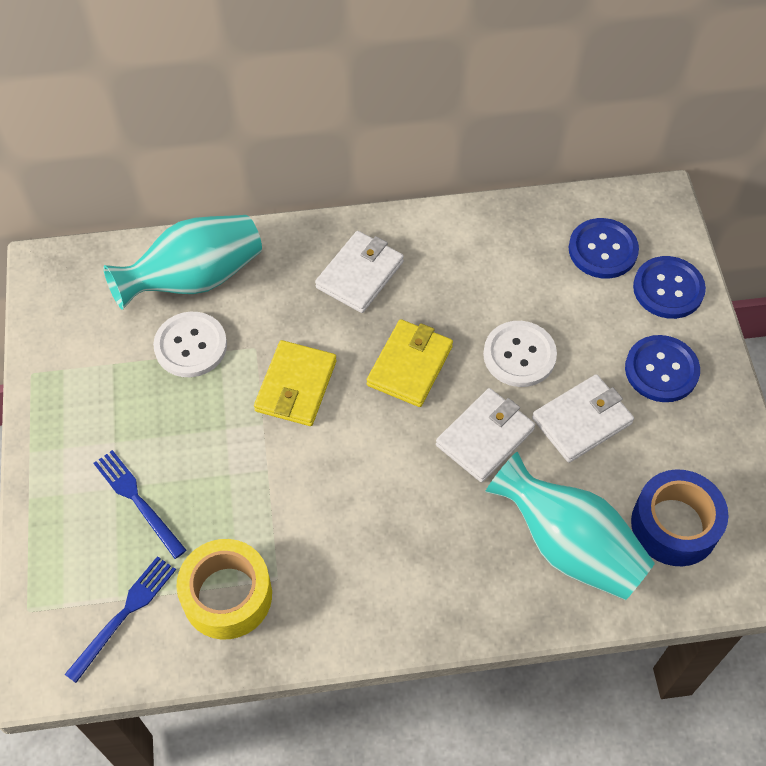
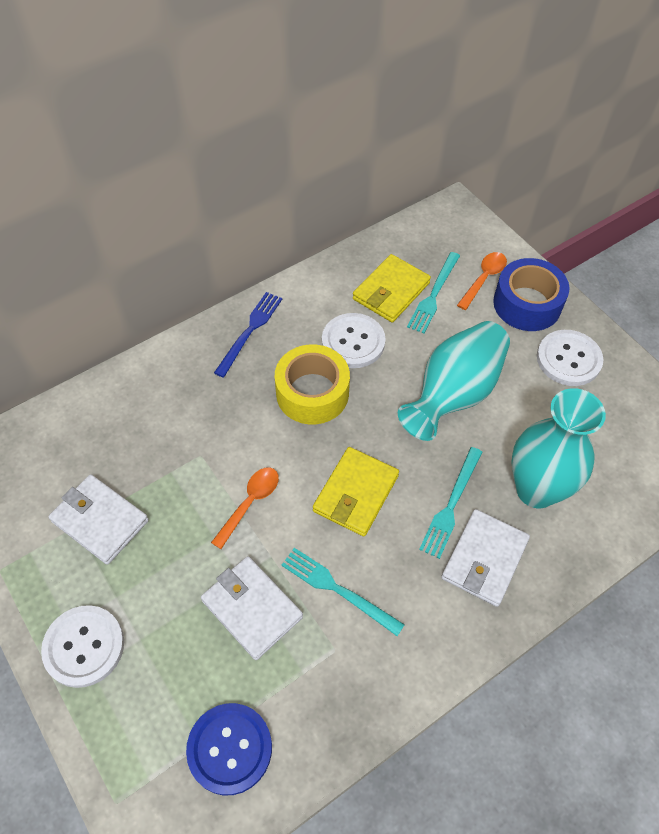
blue button: 3 -> 1
blue fork: 2 -> 1
orange spoon: 0 -> 2
turquoise fork: 0 -> 3
white button: 2 -> 3

